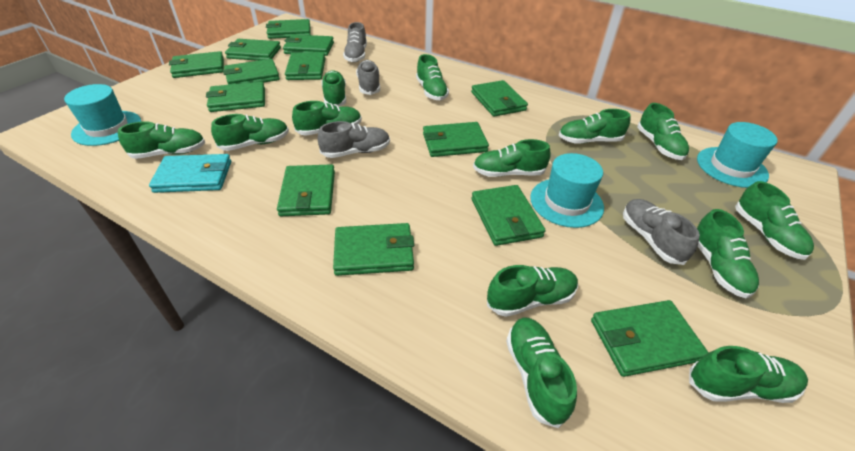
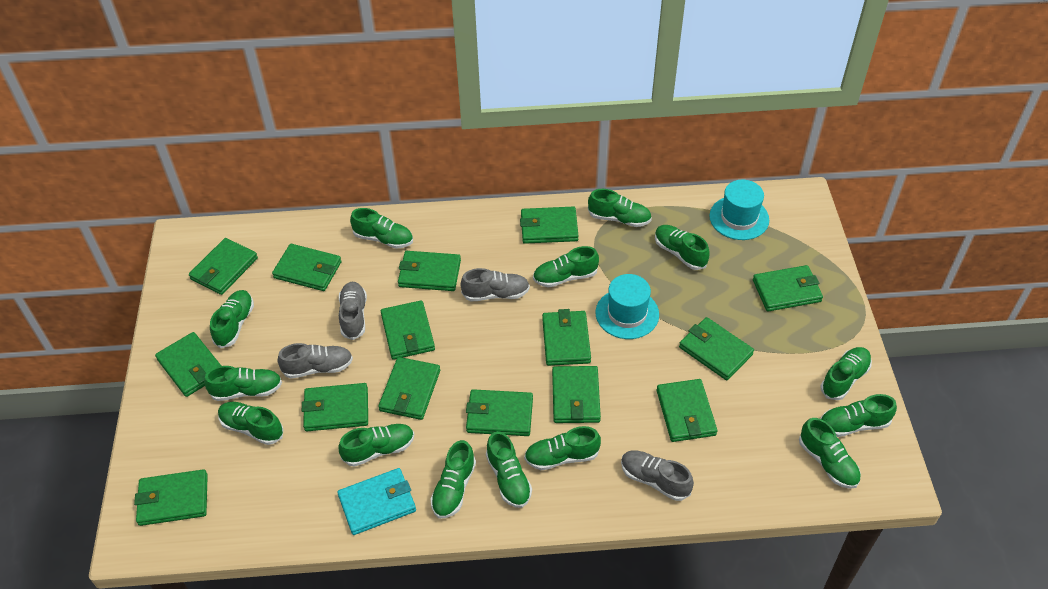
green shoe: 13 -> 14
green wallet: 13 -> 15
turquoise hat: 3 -> 2

